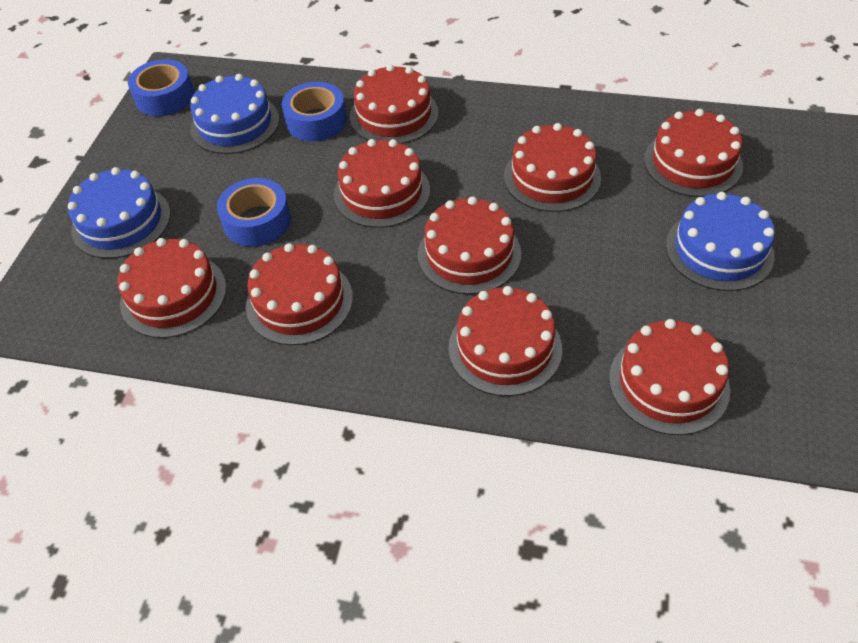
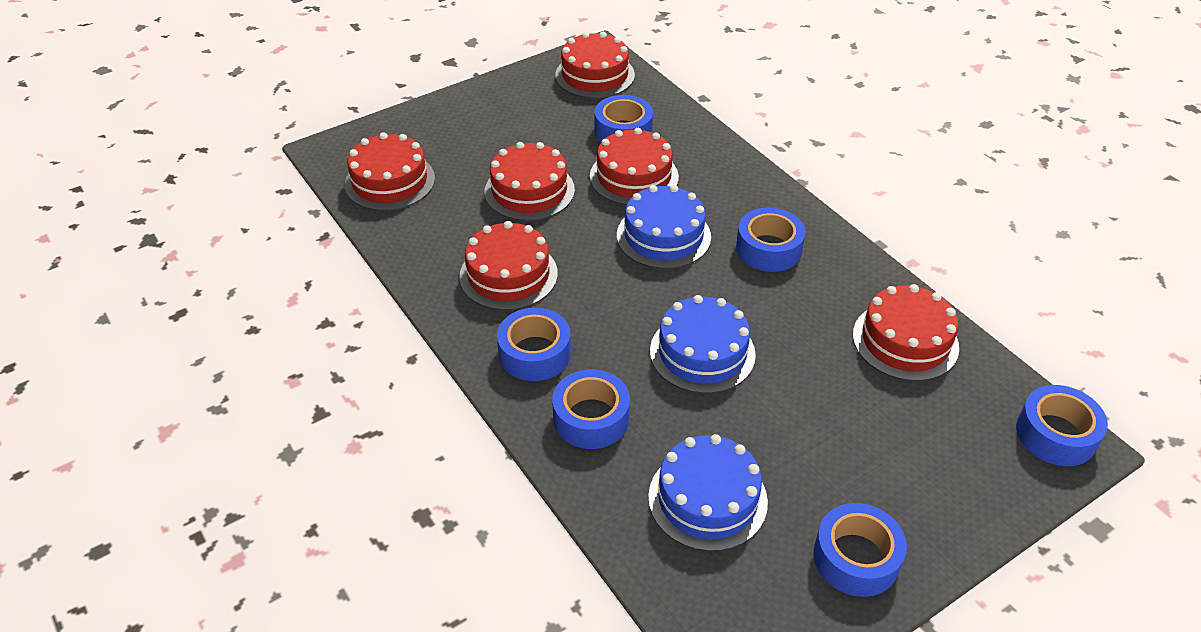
blue tape: 3 -> 6
red cake: 9 -> 6

